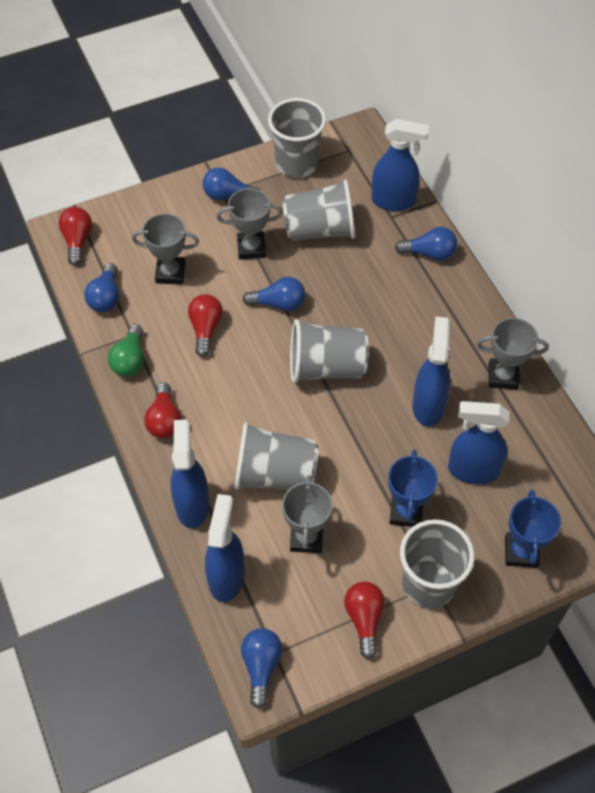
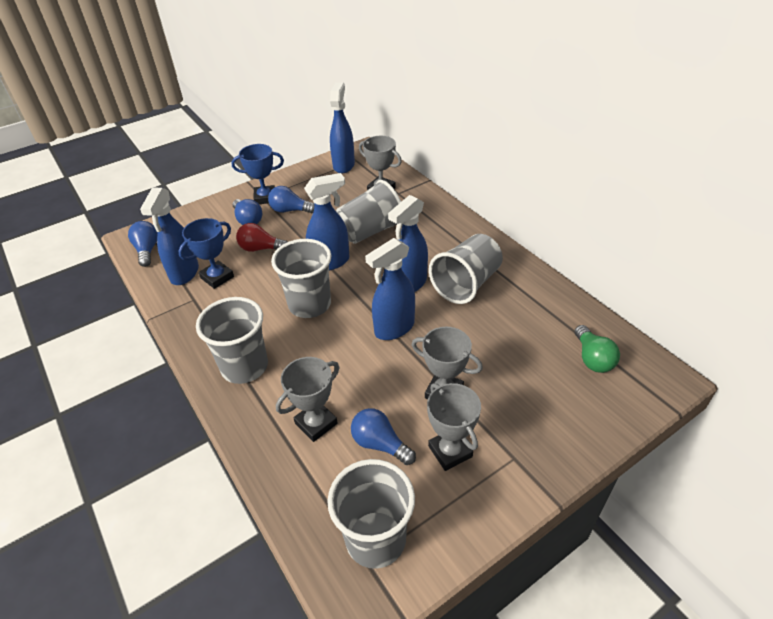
blue light bulb: 5 -> 4
red light bulb: 4 -> 1

